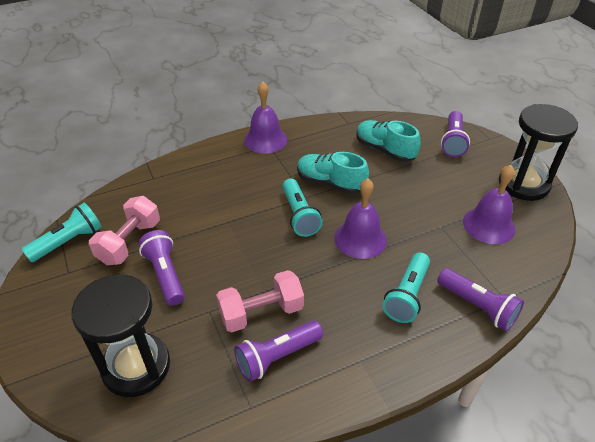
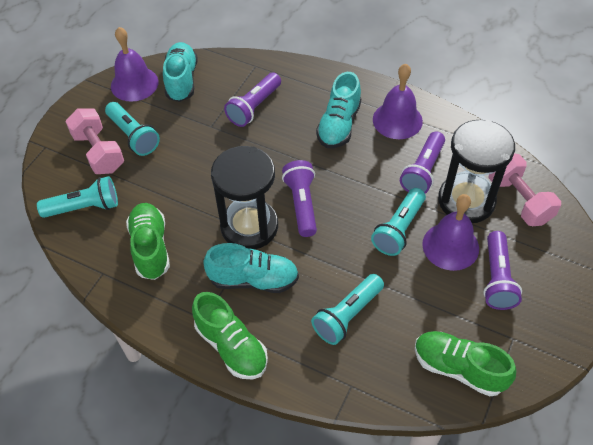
green shoe: 0 -> 3
turquoise flashlight: 3 -> 4
turquoise shoe: 2 -> 3

